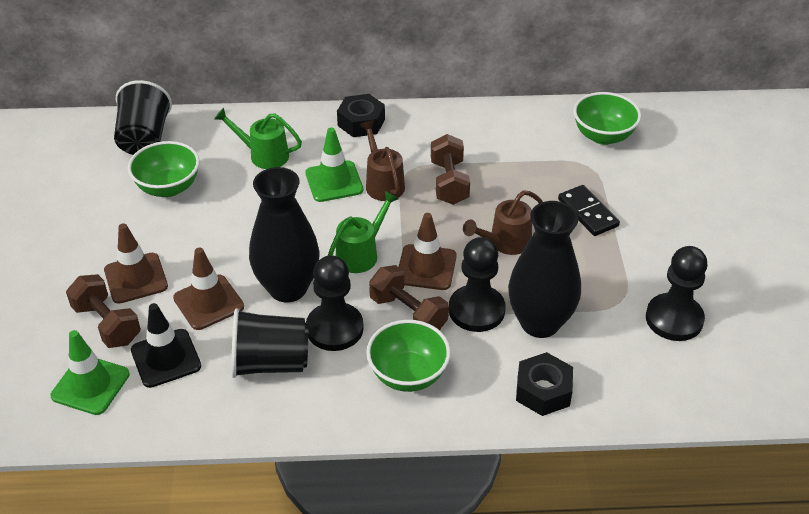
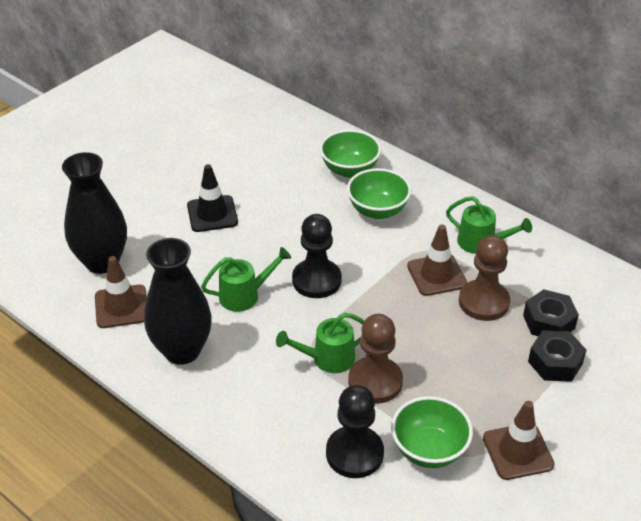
black cup: 2 -> 0
black domino: 1 -> 0
black pawn: 3 -> 2
brown dumbbell: 3 -> 0
brown pawn: 0 -> 2
brown watering can: 2 -> 0
green traffic cone: 2 -> 0
green watering can: 2 -> 3

